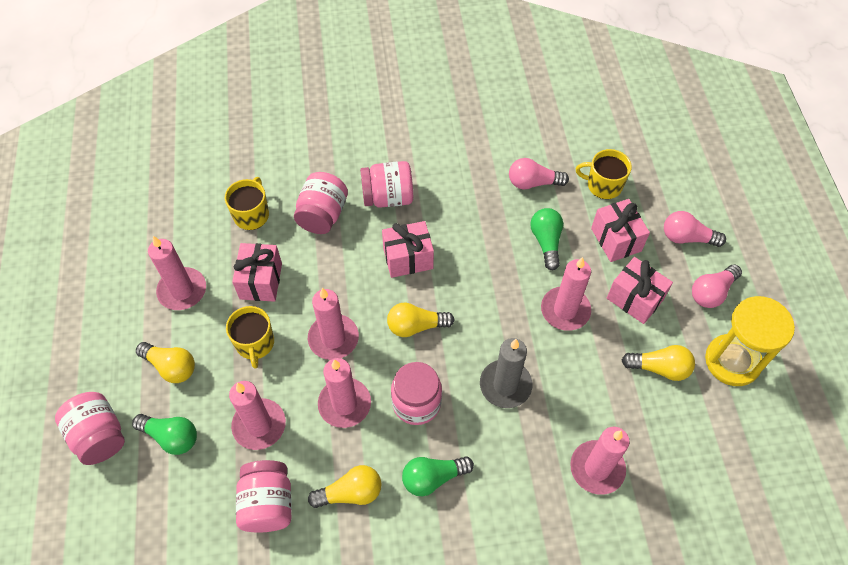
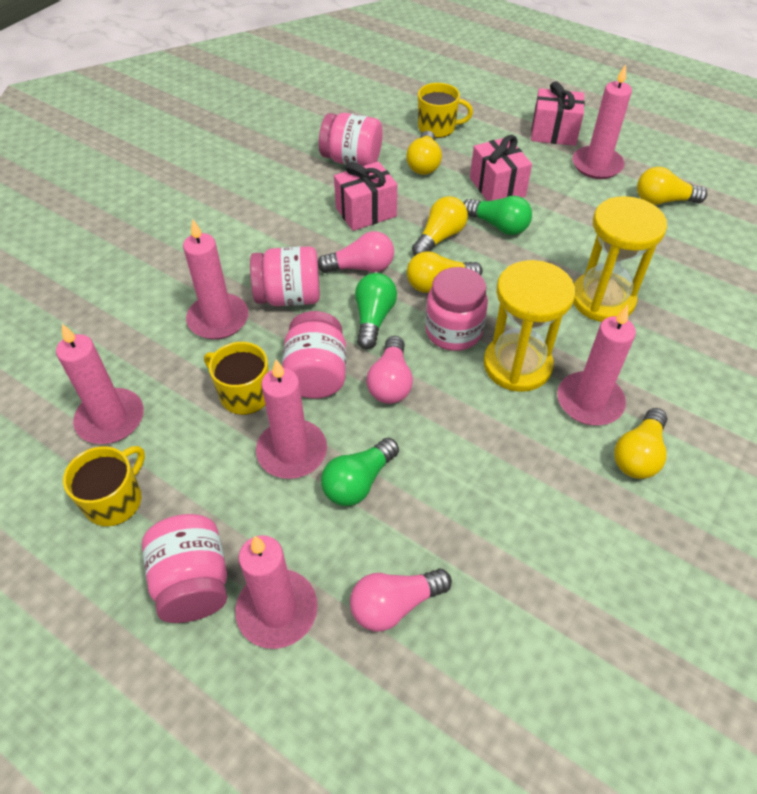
grey candle: 1 -> 0
pink gift: 4 -> 3
yellow hourglass: 1 -> 2
yellow light bulb: 4 -> 5

